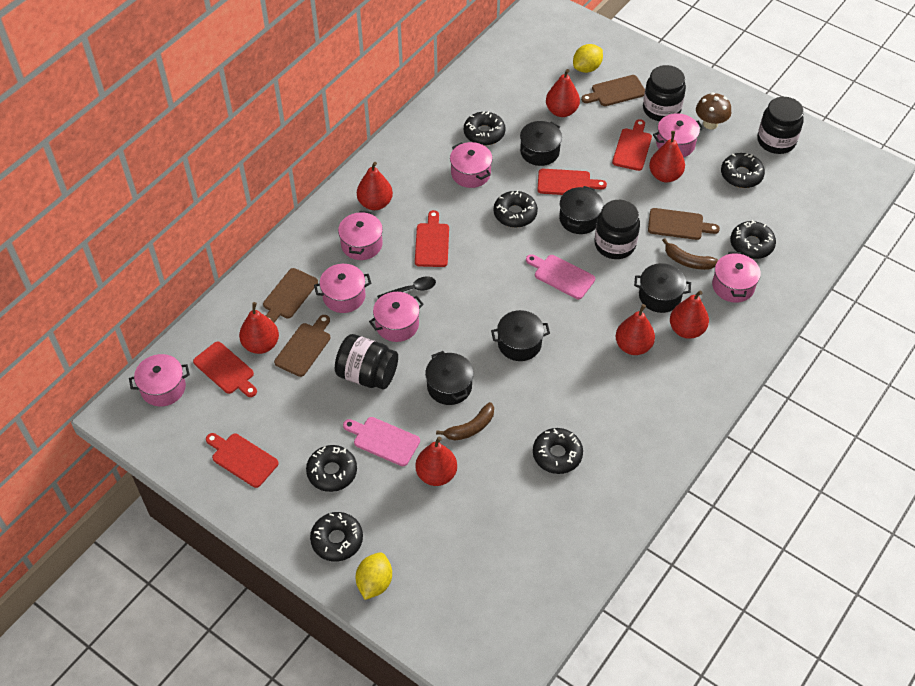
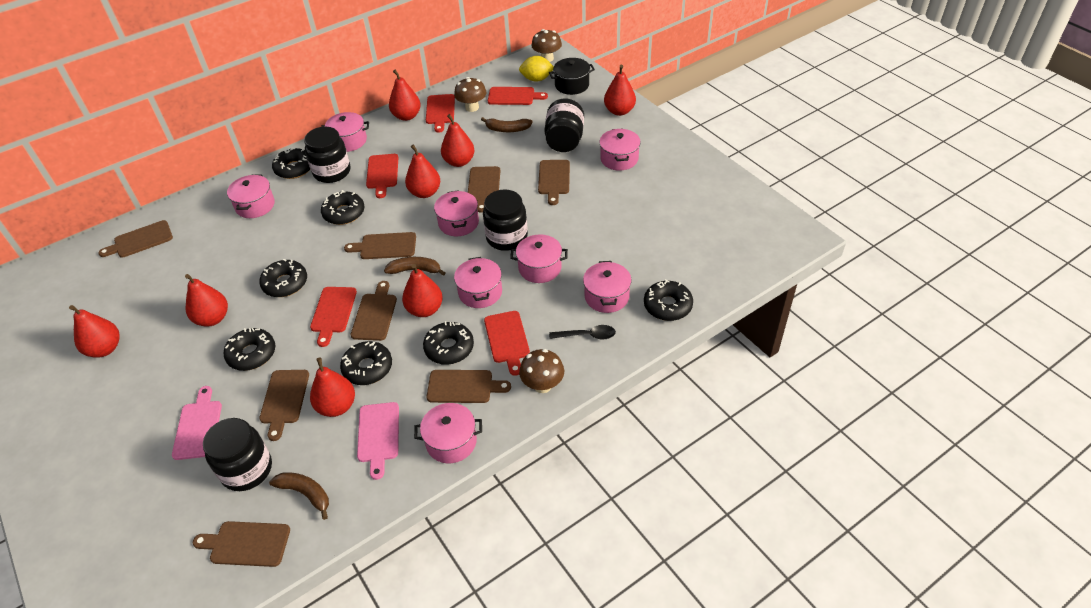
black pot: 5 -> 1
brown banana: 2 -> 3
brown cutting board: 4 -> 8
brown mushroom: 1 -> 3
pink pot: 7 -> 8
red pear: 7 -> 8
yellow lemon: 2 -> 1

